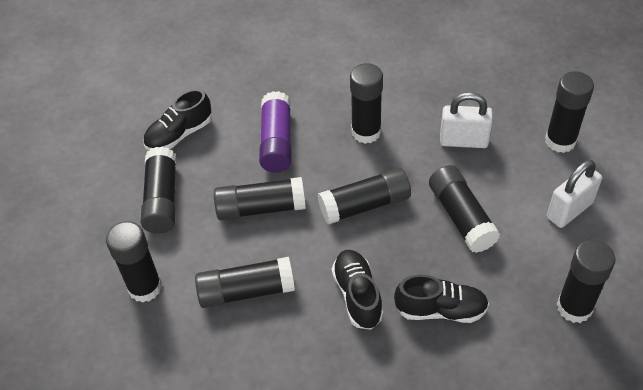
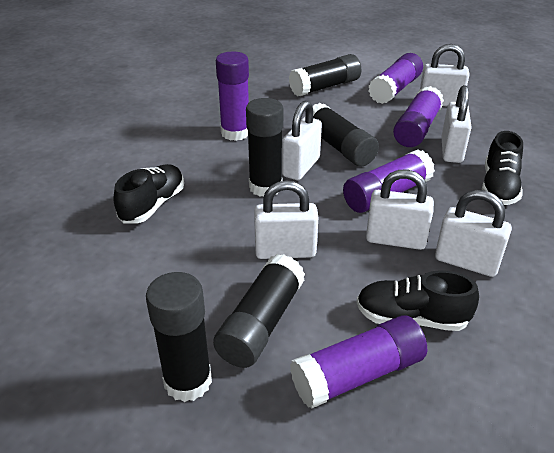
black glue stick: 9 -> 5
purple glue stick: 1 -> 5
white padlock: 2 -> 6

